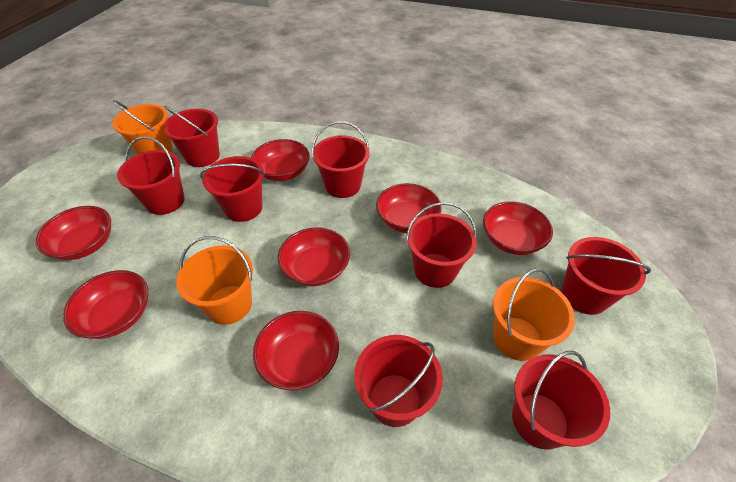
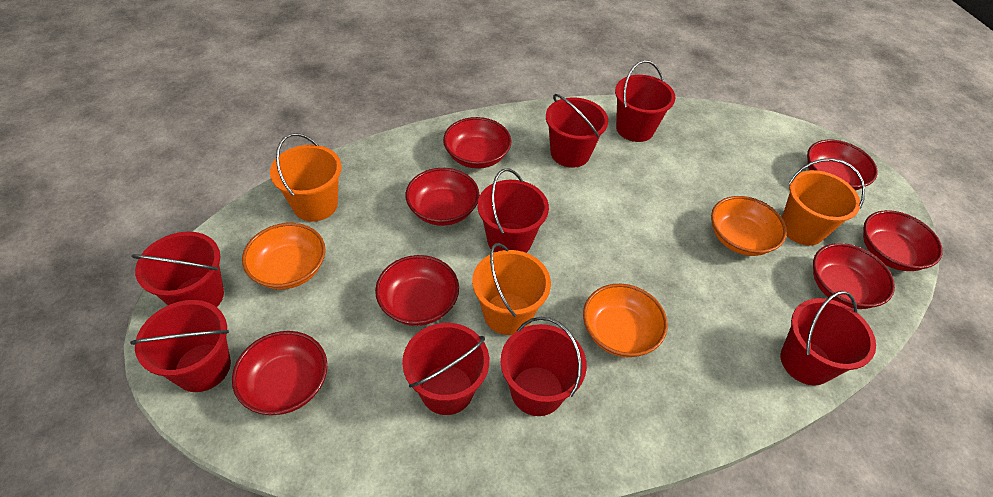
orange bowl: 0 -> 3

